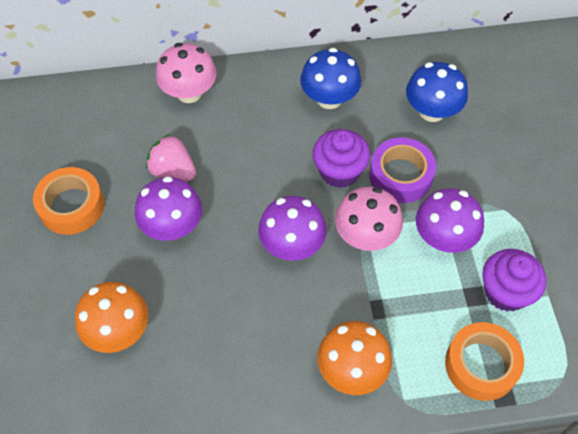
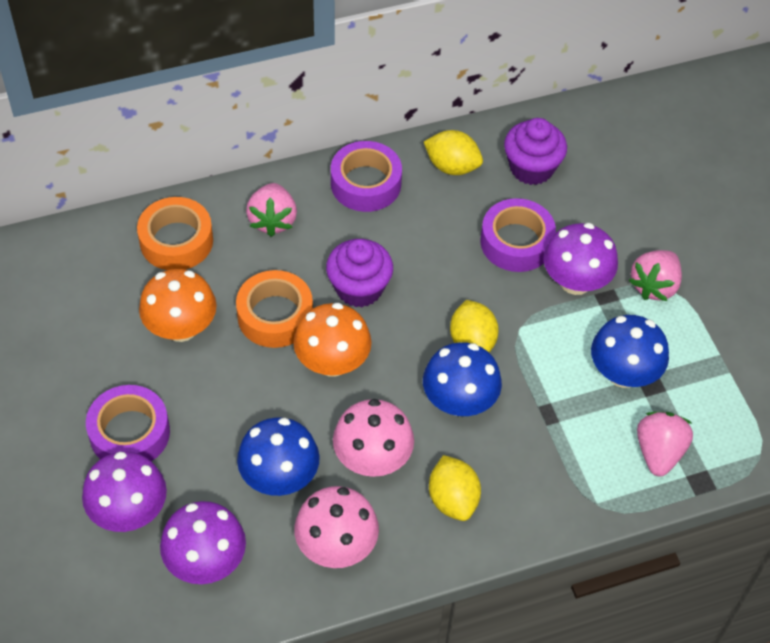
blue mushroom: 2 -> 3
pink strawberry: 1 -> 3
purple tape: 1 -> 3
yellow lemon: 0 -> 3

